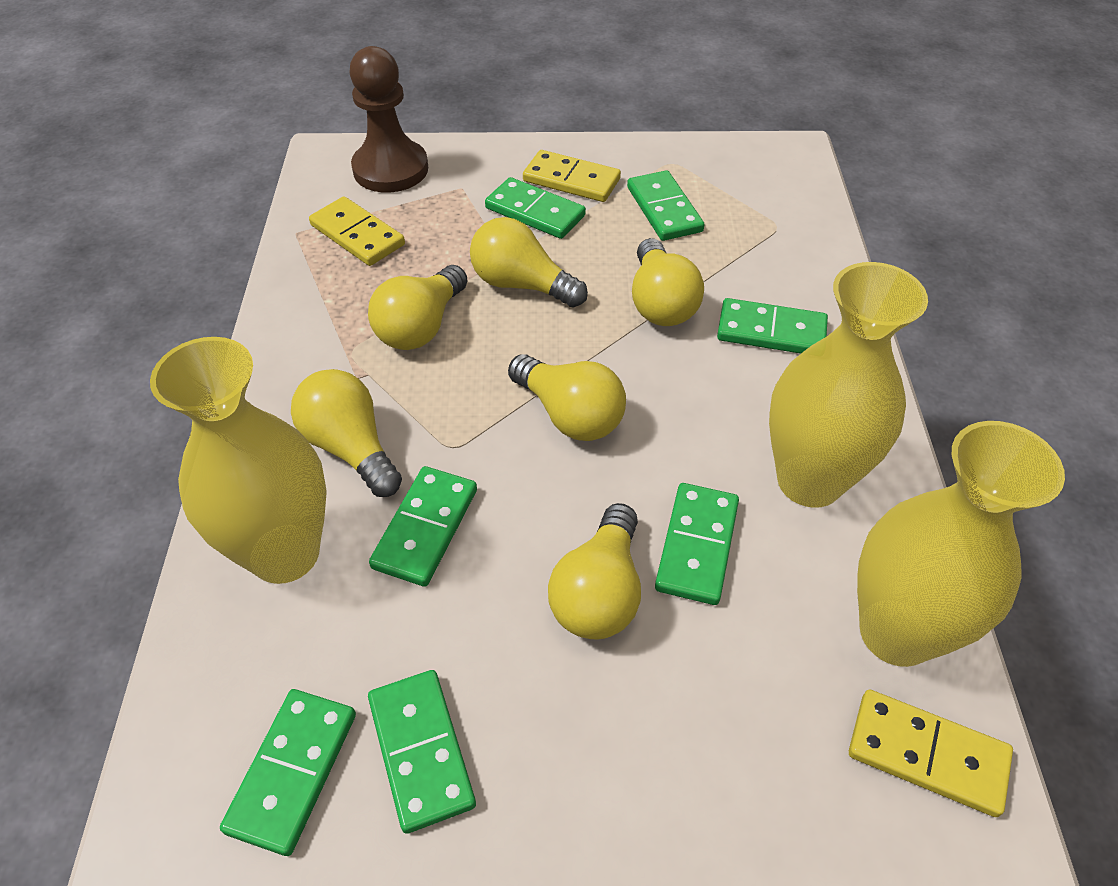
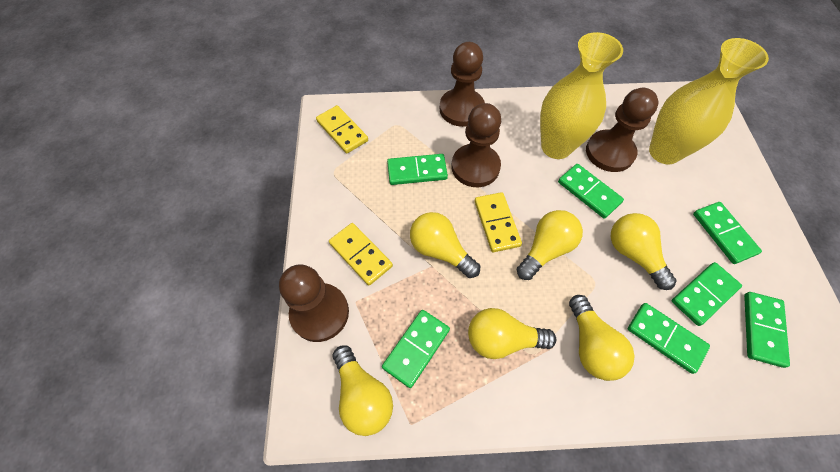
brown pawn: 1 -> 4
yellow vase: 3 -> 2

